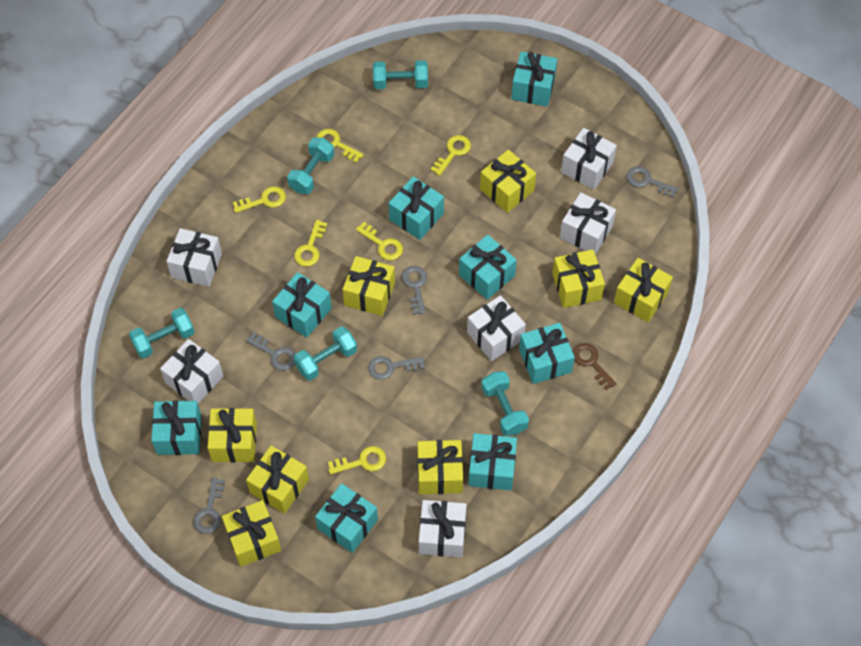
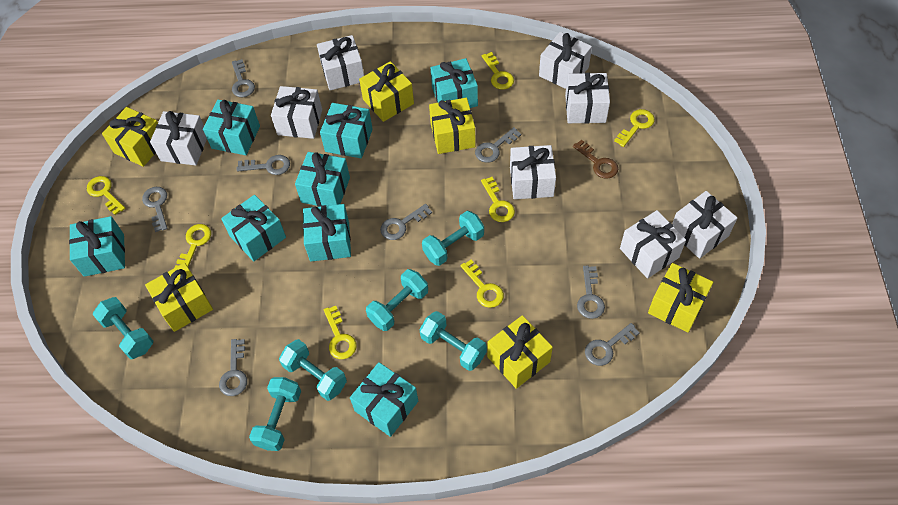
grey key: 5 -> 8
turquoise dumbbell: 5 -> 6
white gift: 6 -> 8
yellow gift: 8 -> 6
yellow key: 6 -> 7

